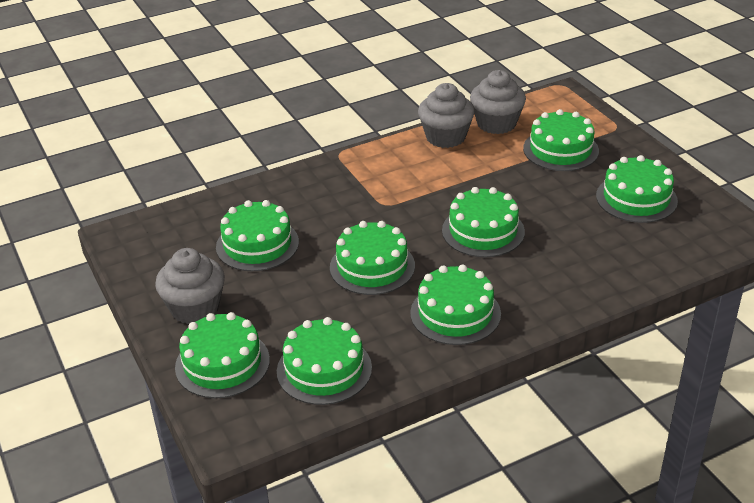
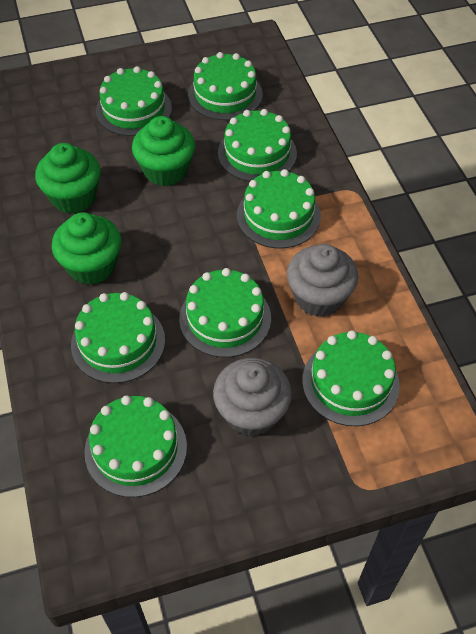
green cupcake: 0 -> 3
grey cupcake: 3 -> 2

